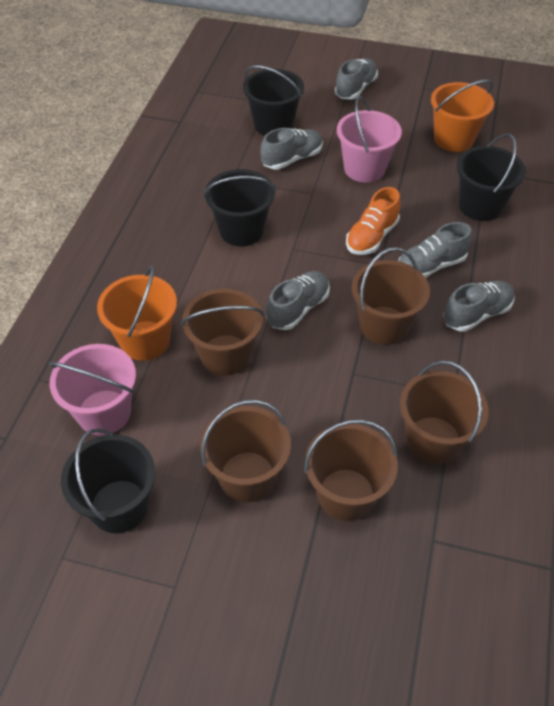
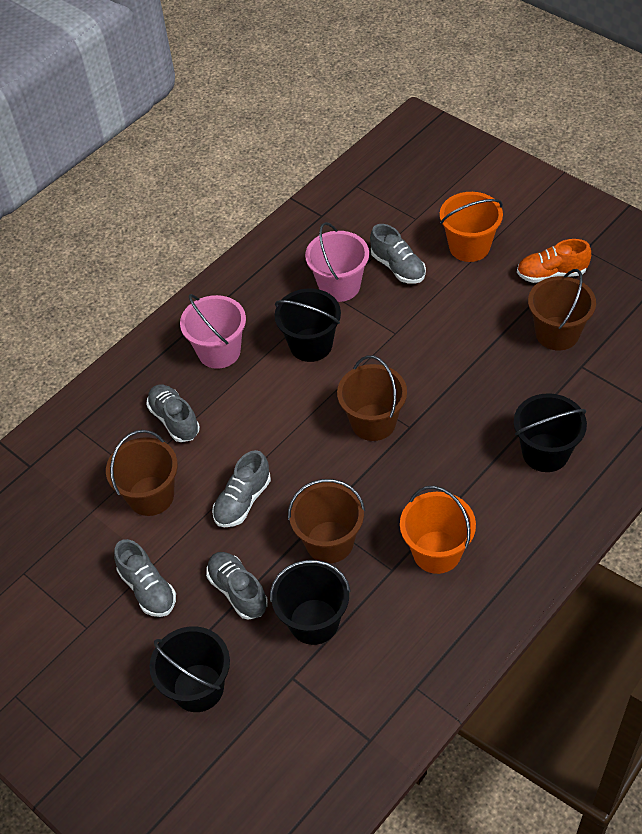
brown bucket: 5 -> 4

